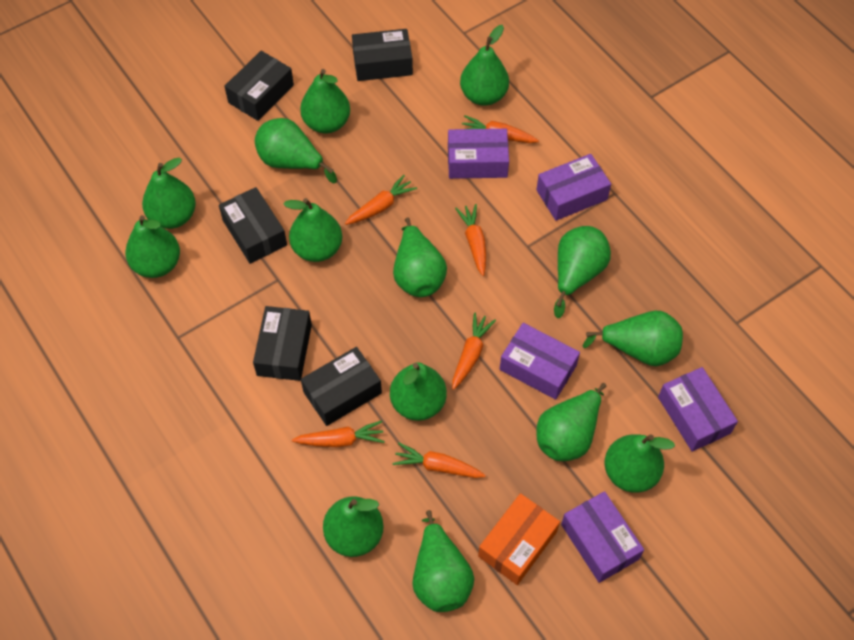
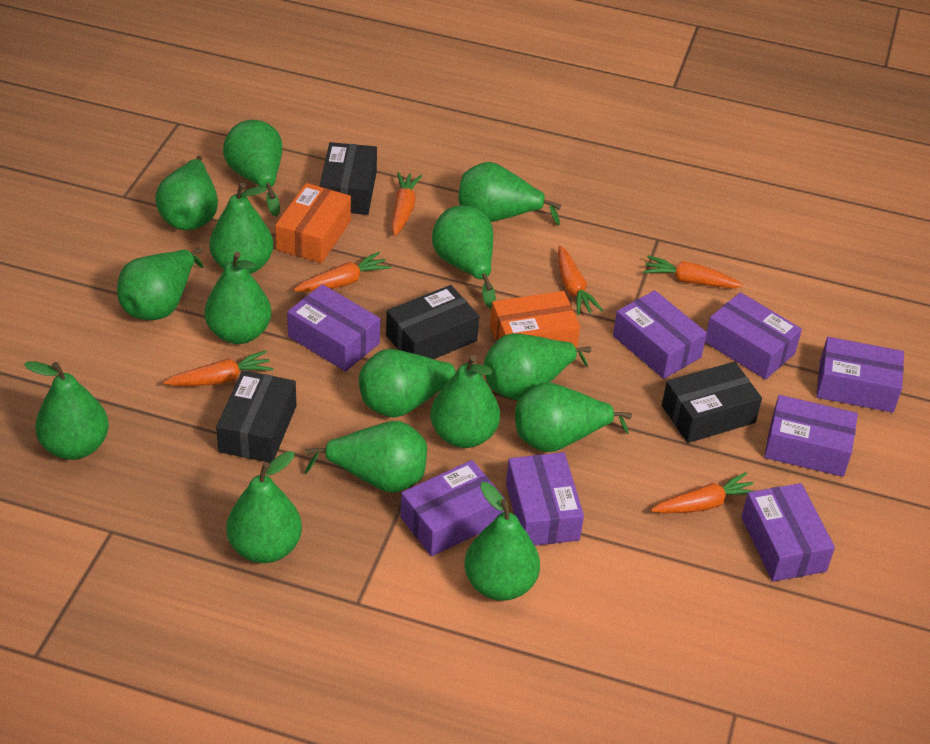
black box: 5 -> 4
green pear: 14 -> 15
orange box: 1 -> 2
purple box: 5 -> 8

